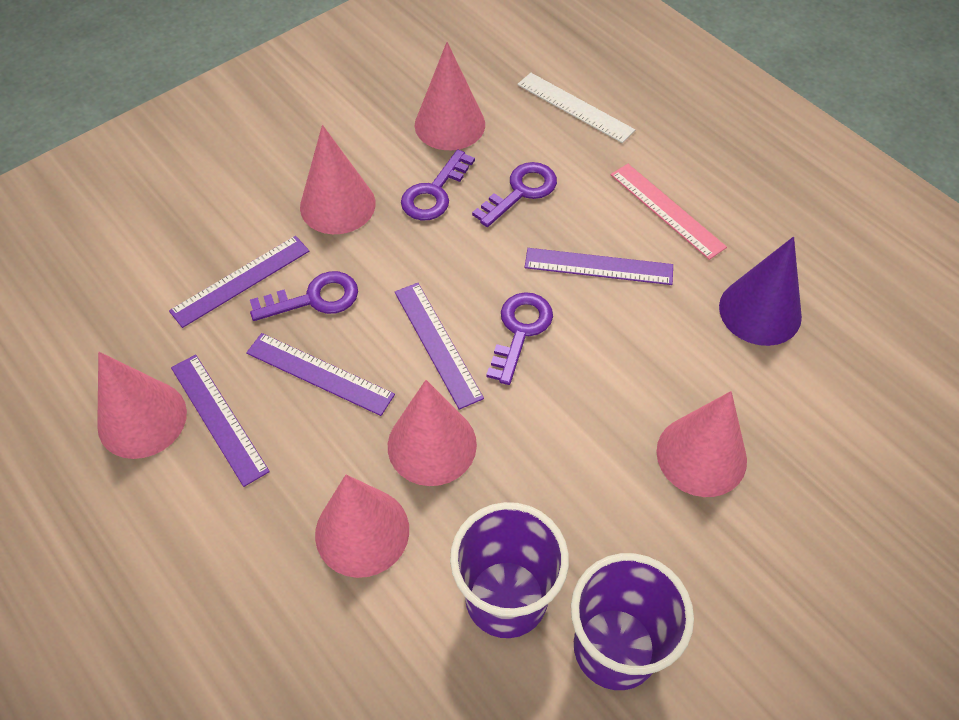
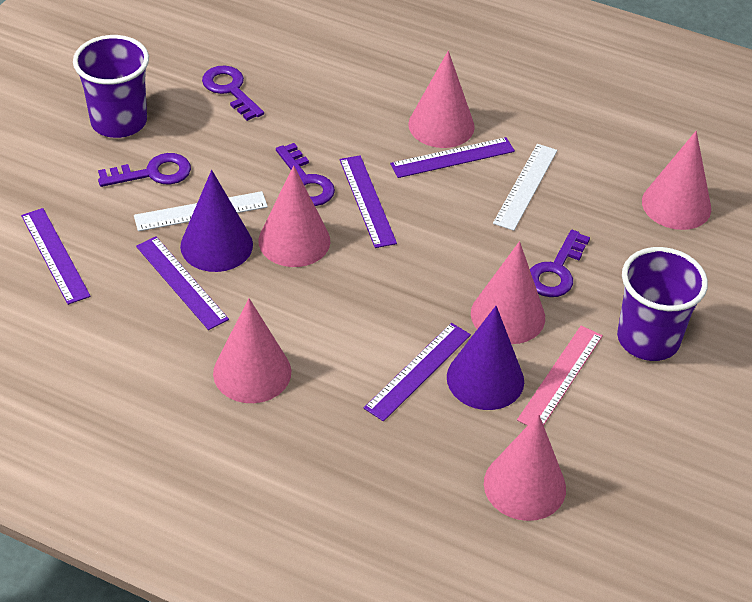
purple cone: 1 -> 2
white ruler: 1 -> 2

